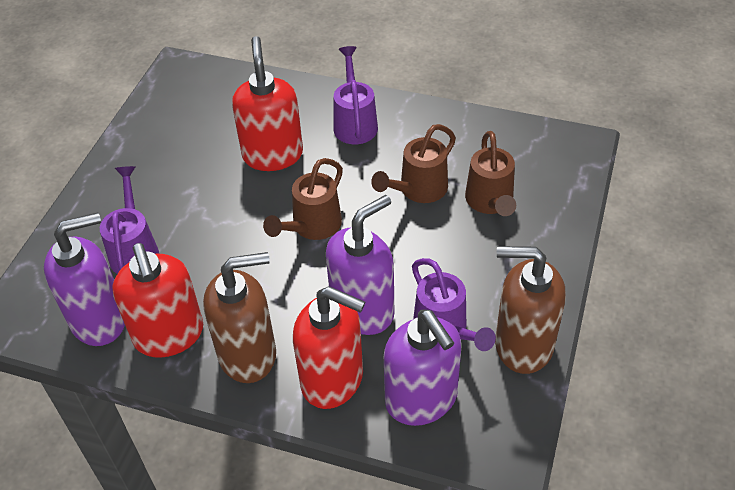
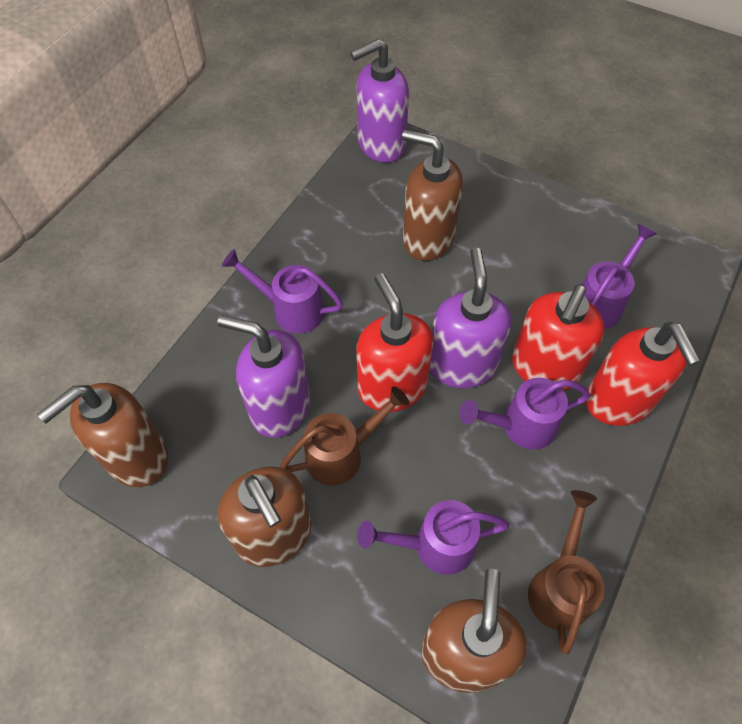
brown soap dispenser: 2 -> 4
brown watering can: 3 -> 2
purple watering can: 3 -> 4

